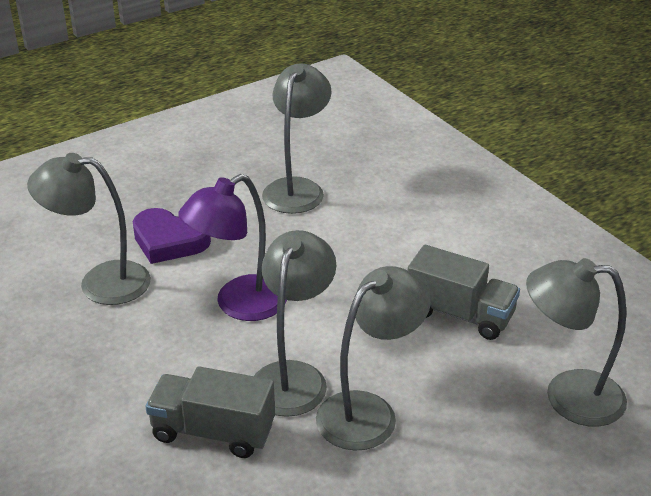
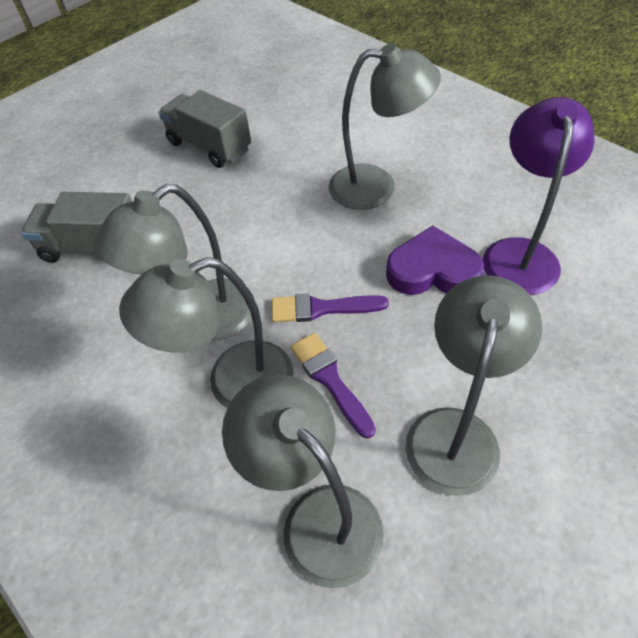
purple brush: 0 -> 2

